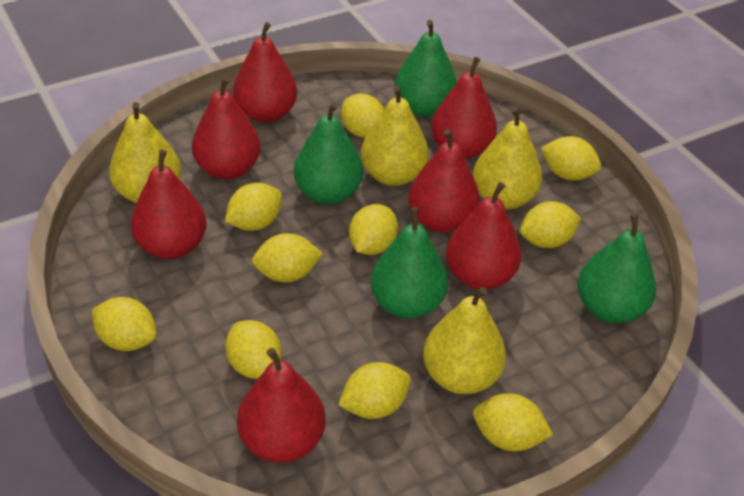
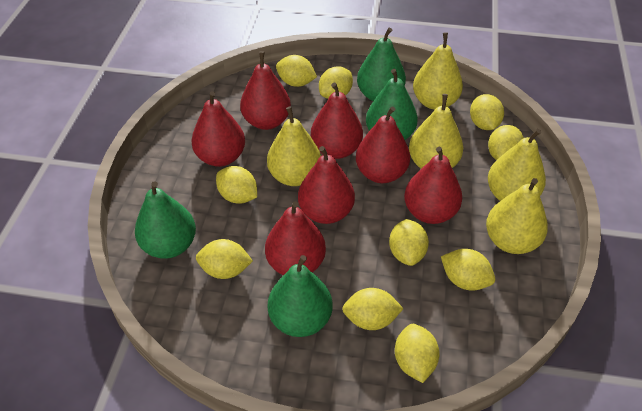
yellow pear: 4 -> 5

